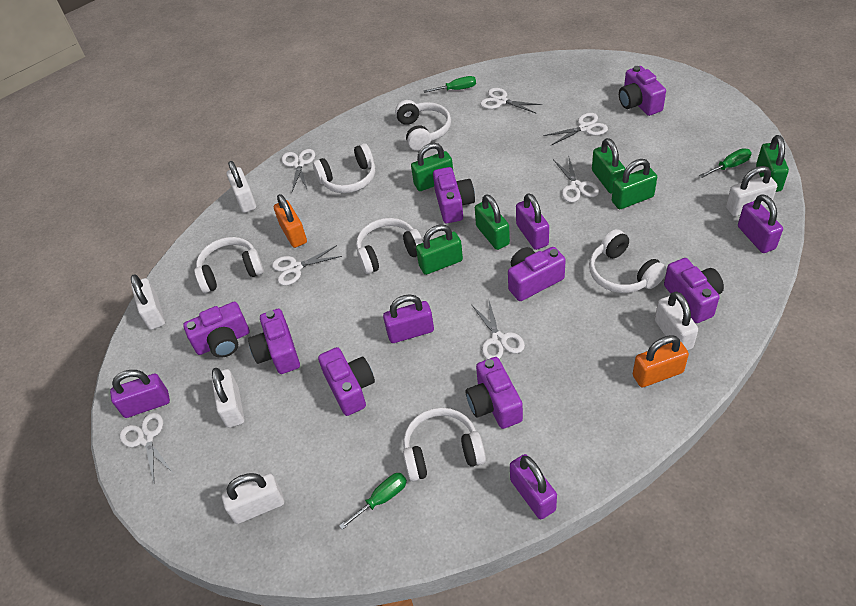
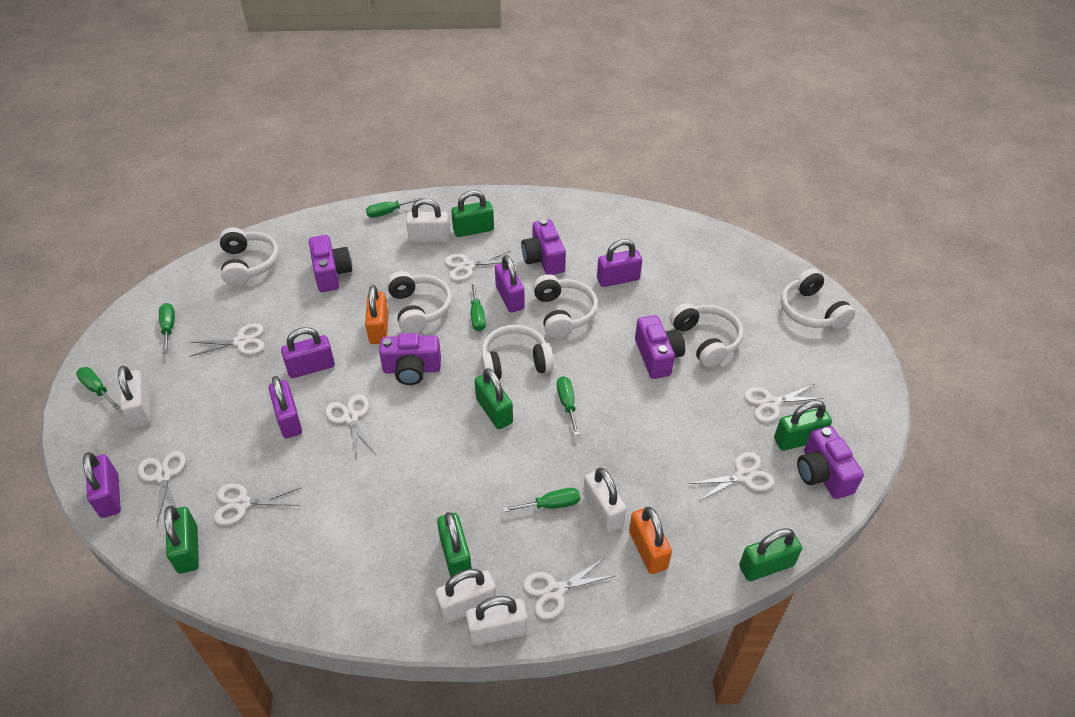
green screwdriver: 3 -> 6
purple camera: 8 -> 5
white padlock: 6 -> 5
white scissors: 7 -> 8

